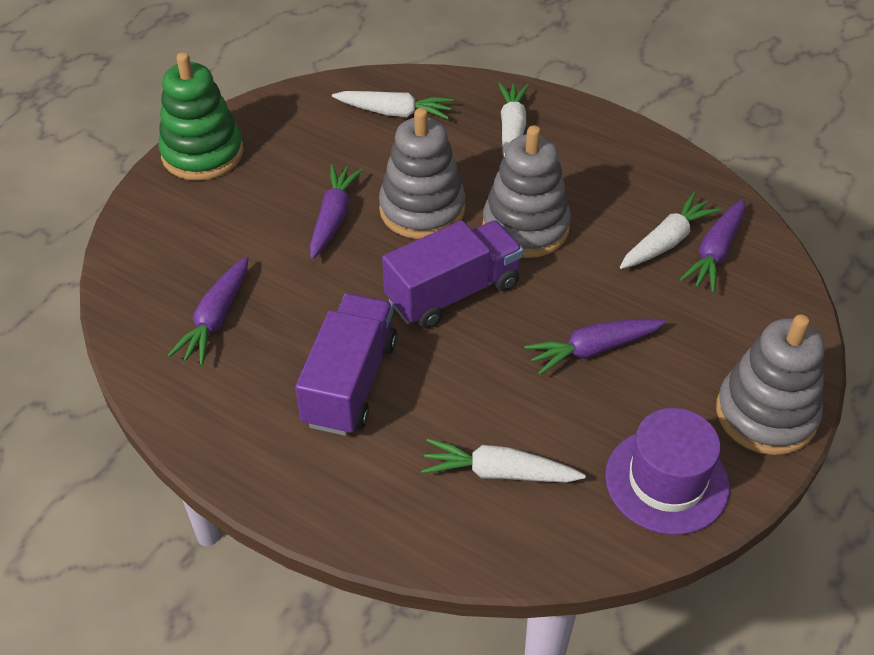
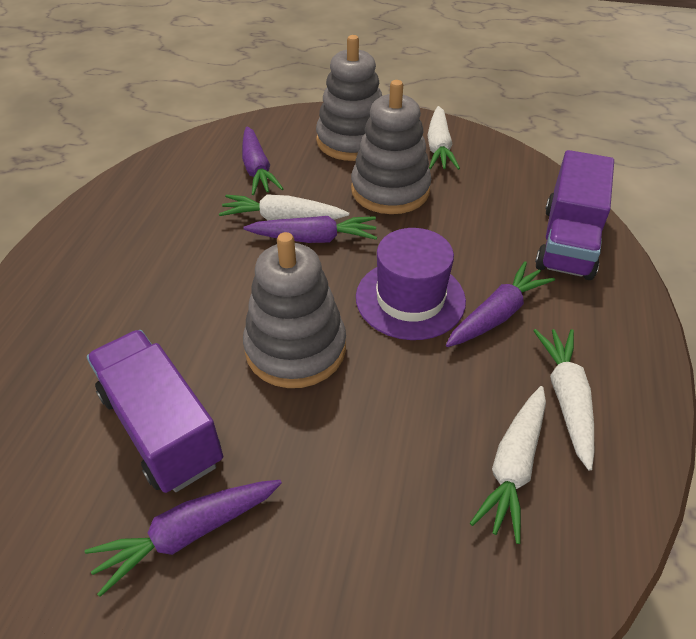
green stacking toy: 1 -> 0

